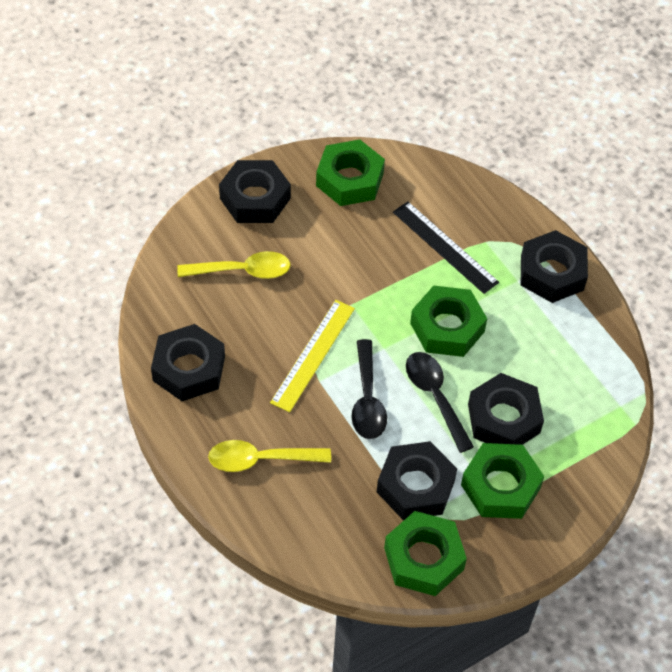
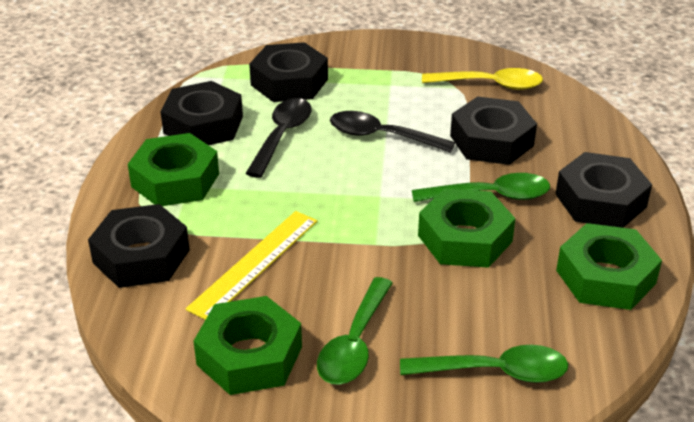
black ruler: 1 -> 0
green spoon: 0 -> 3
yellow spoon: 2 -> 1

